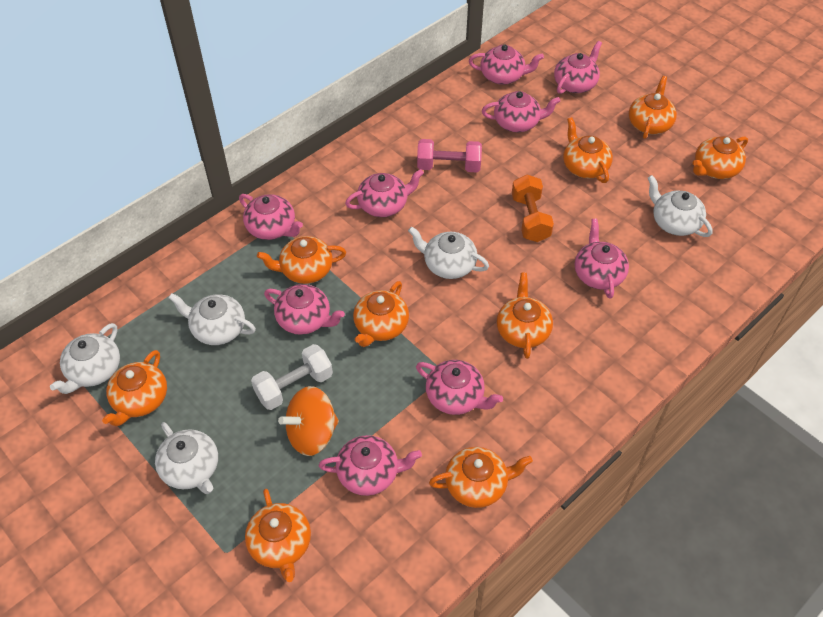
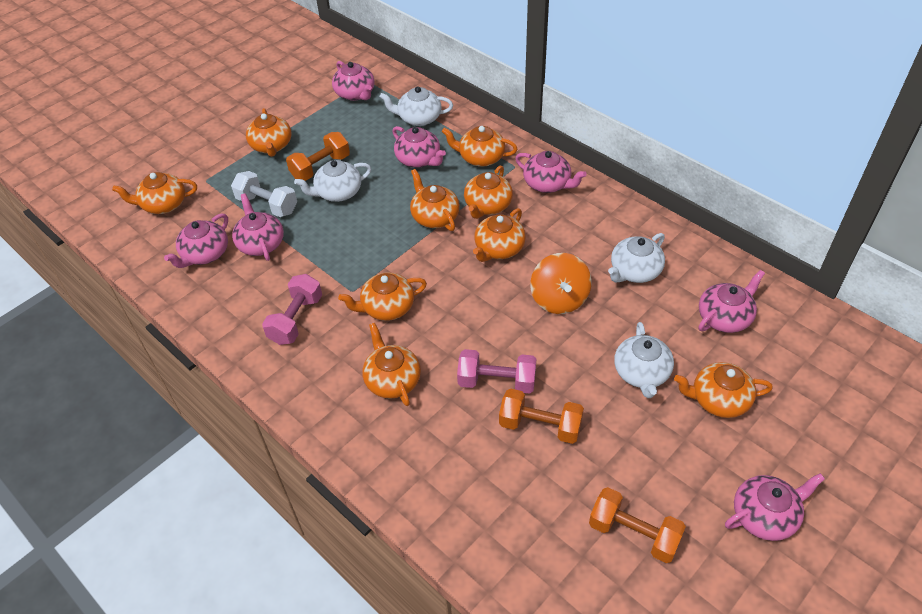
orange dumbbell: 1 -> 3
pink dumbbell: 1 -> 2
pink teapot: 9 -> 7
white teapot: 5 -> 4

